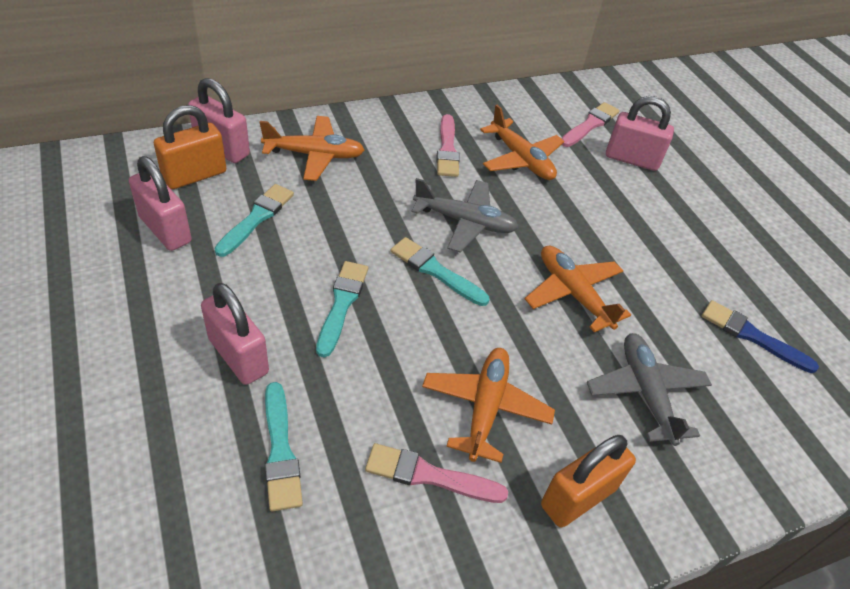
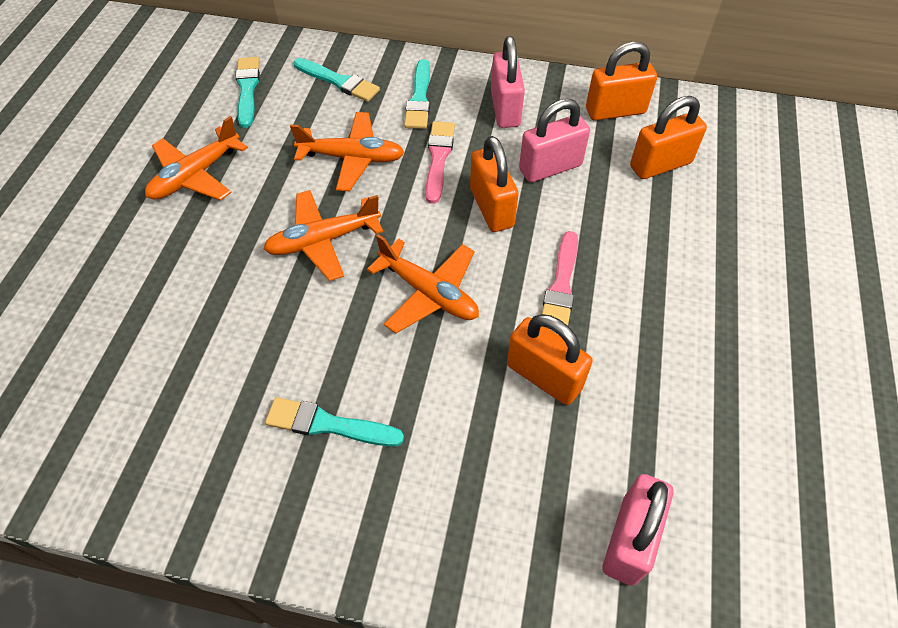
blue brush: 1 -> 0
grey plane: 2 -> 0
orange padlock: 2 -> 4
pink brush: 3 -> 2
pink padlock: 4 -> 3

